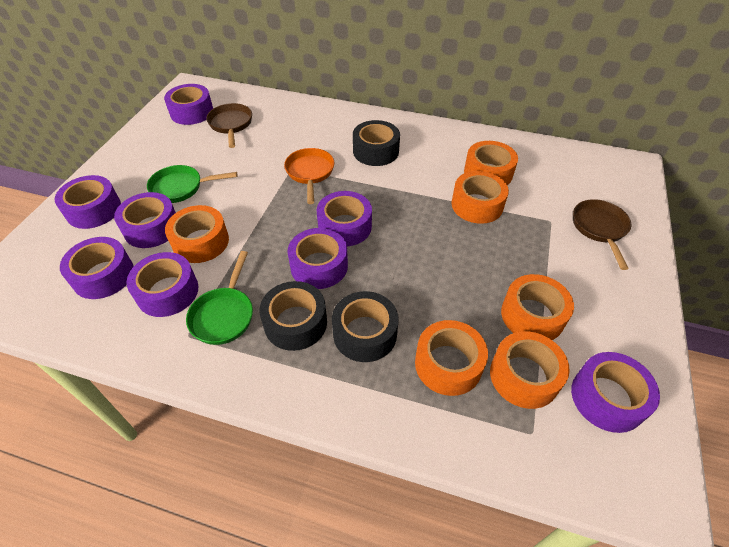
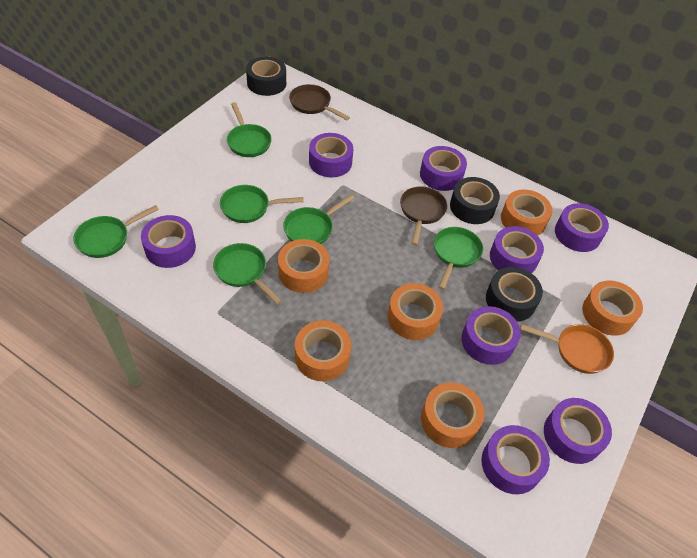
green pan: 2 -> 6

